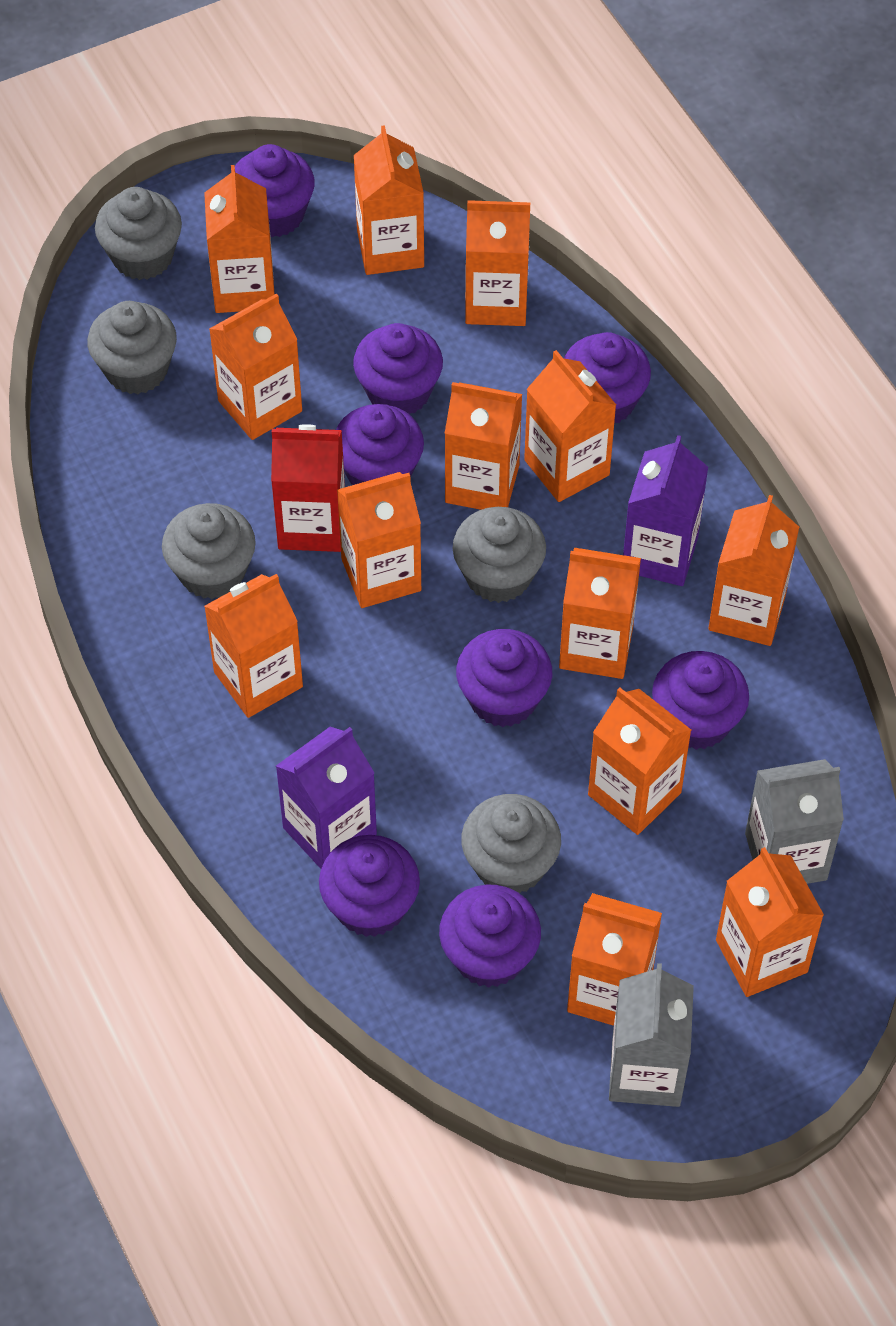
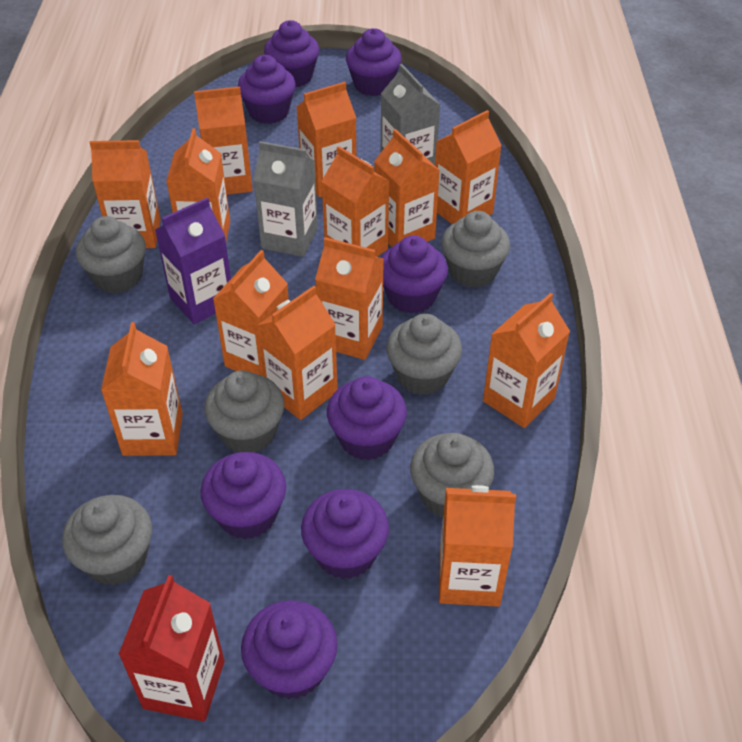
grey cupcake: 5 -> 6
purple carton: 2 -> 1

